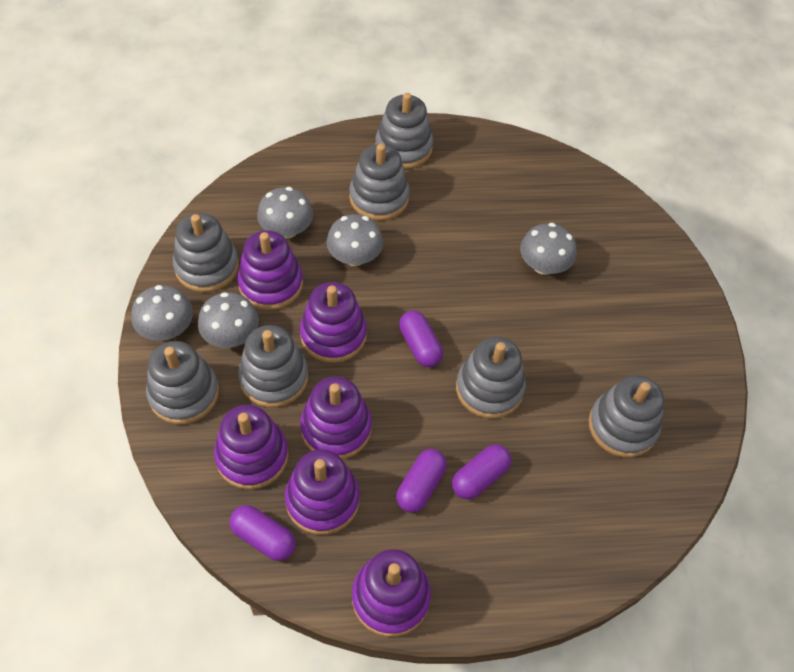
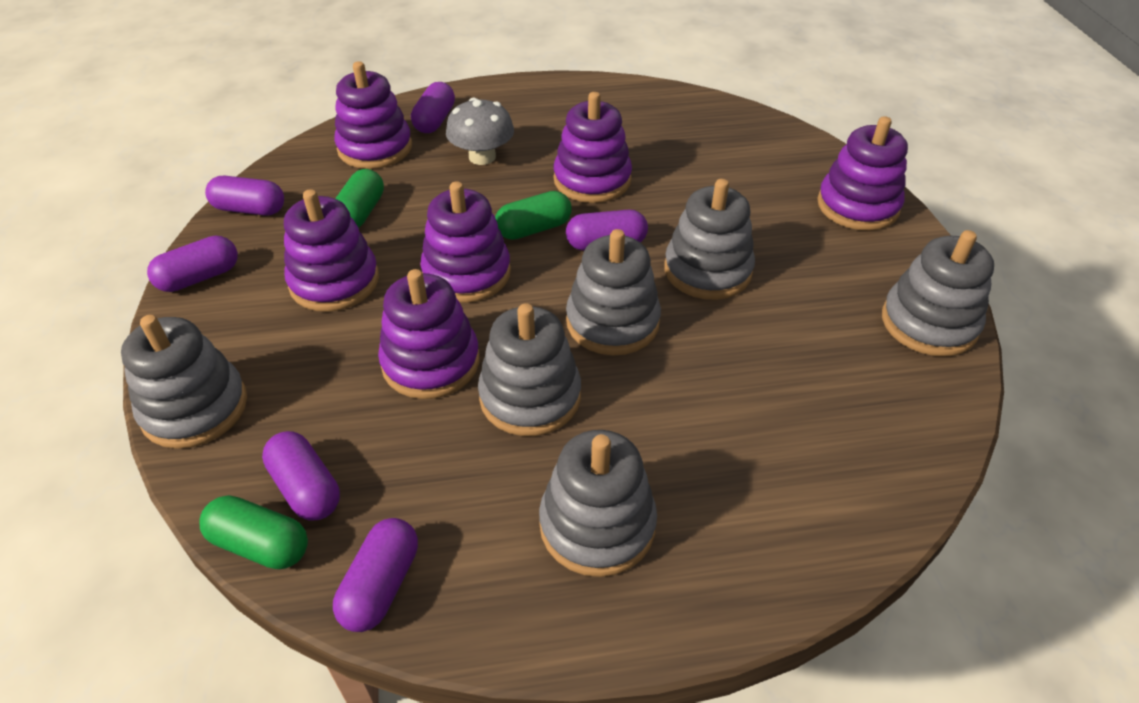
green capsule: 0 -> 3
grey mushroom: 5 -> 1
grey stacking toy: 7 -> 6
purple capsule: 4 -> 6

